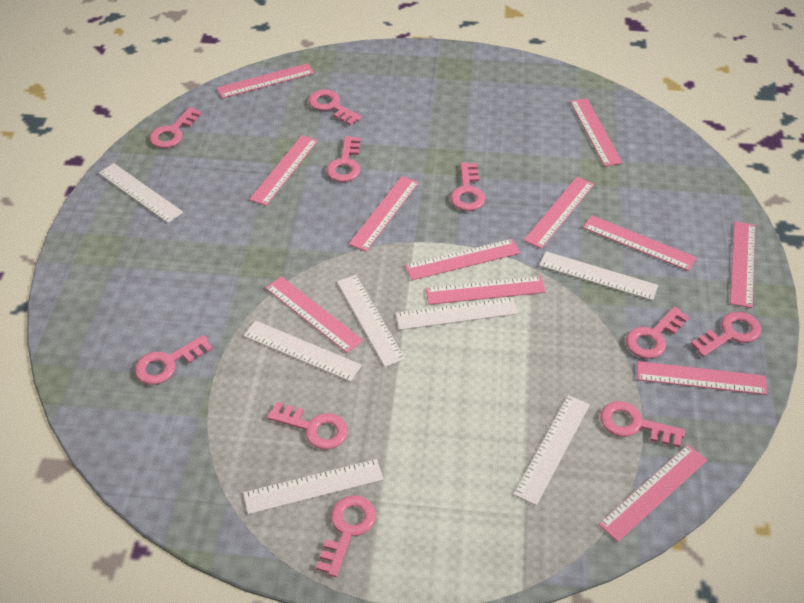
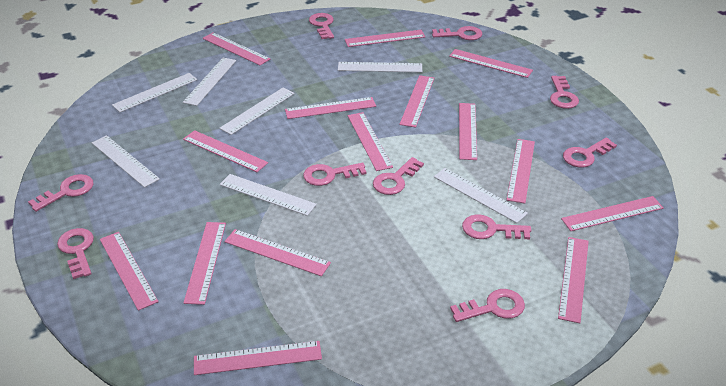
pink ruler: 12 -> 15

